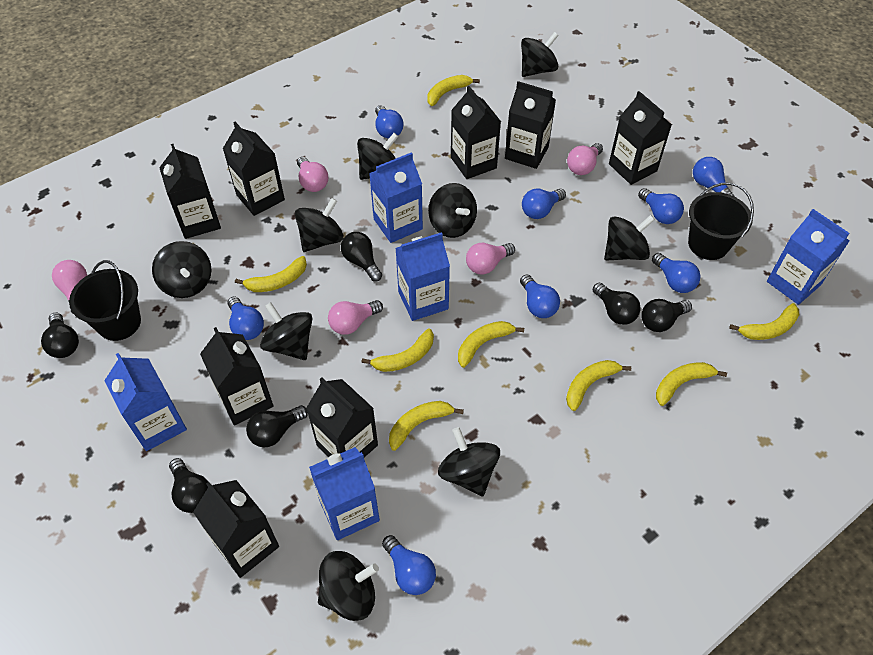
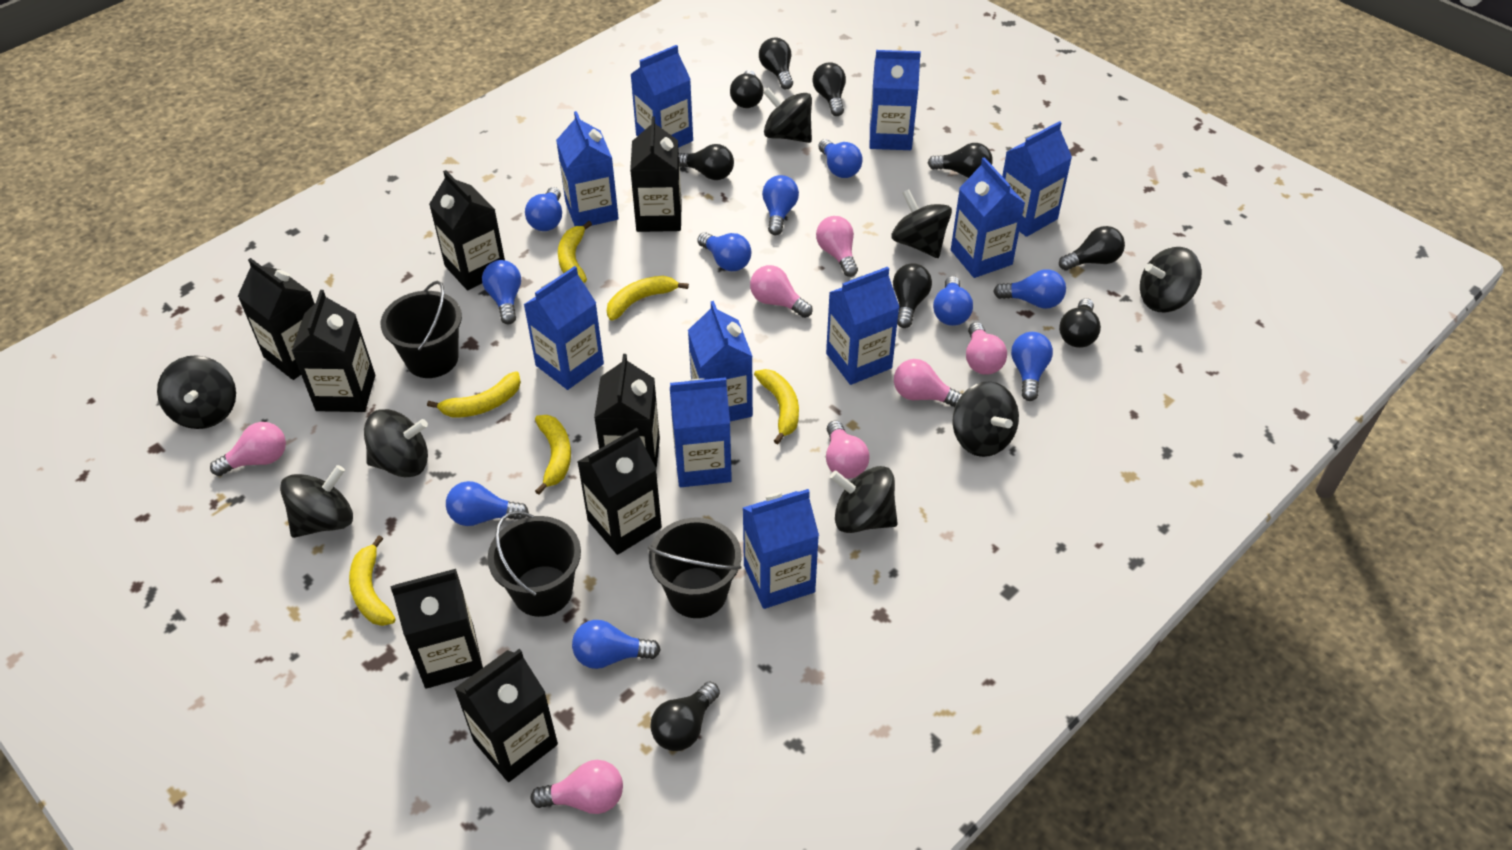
black bucket: 2 -> 3
black light bulb: 6 -> 9
black spinning top: 9 -> 8
blue carton: 5 -> 10
blue light bulb: 8 -> 10
pink light bulb: 5 -> 7
yellow banana: 8 -> 6

